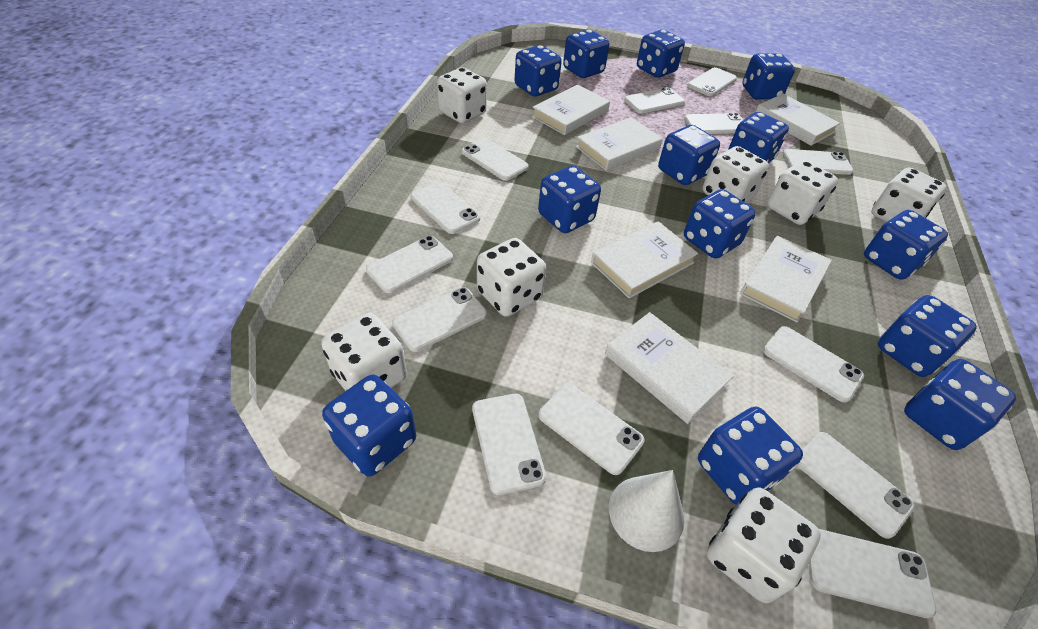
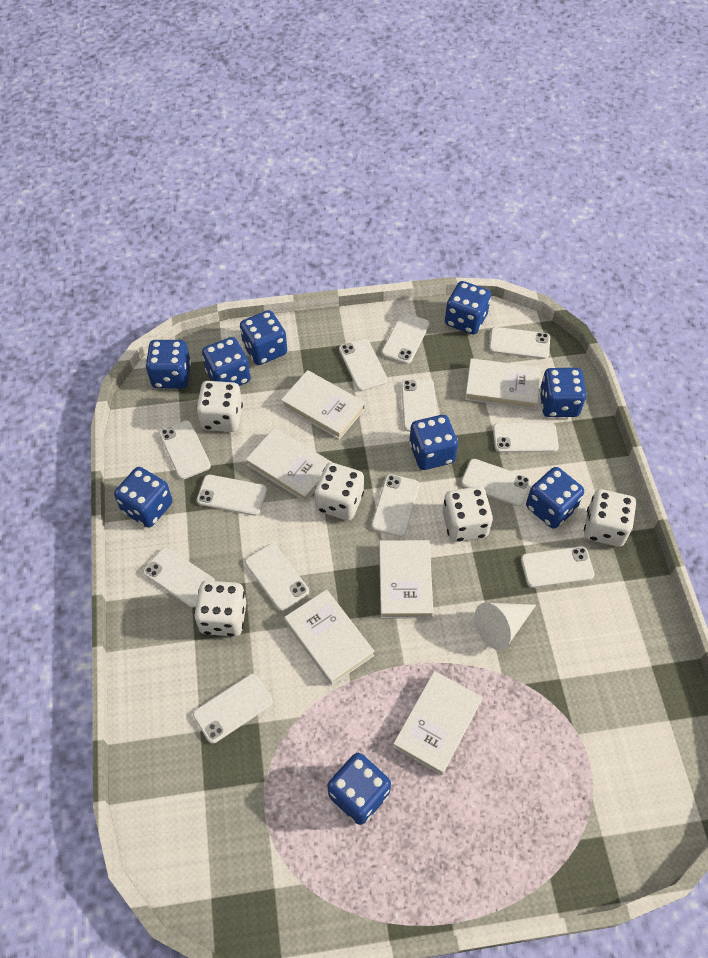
blue dice: 13 -> 9
white dice: 7 -> 5

